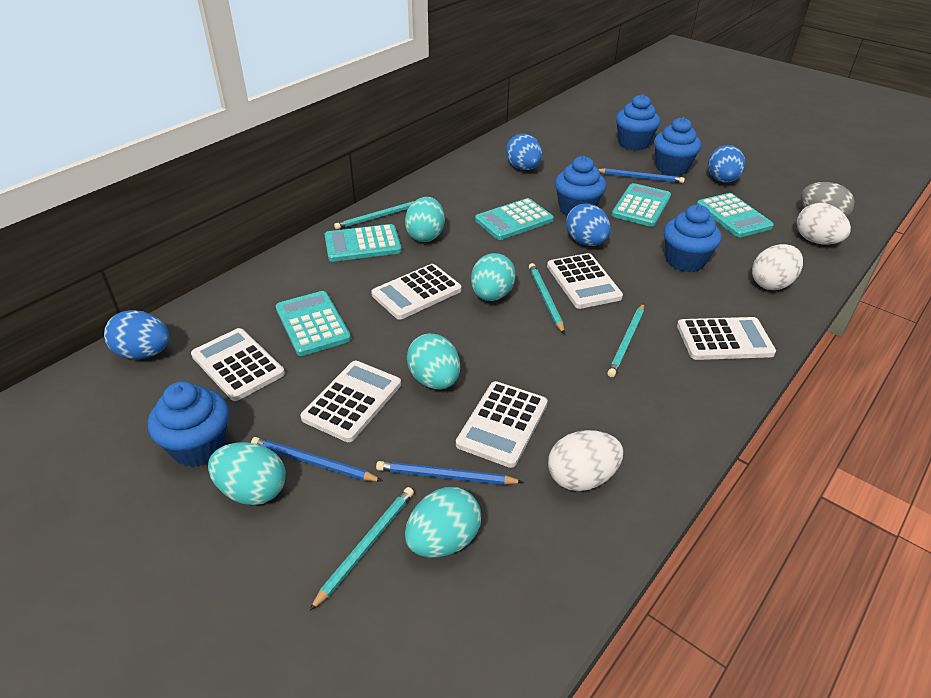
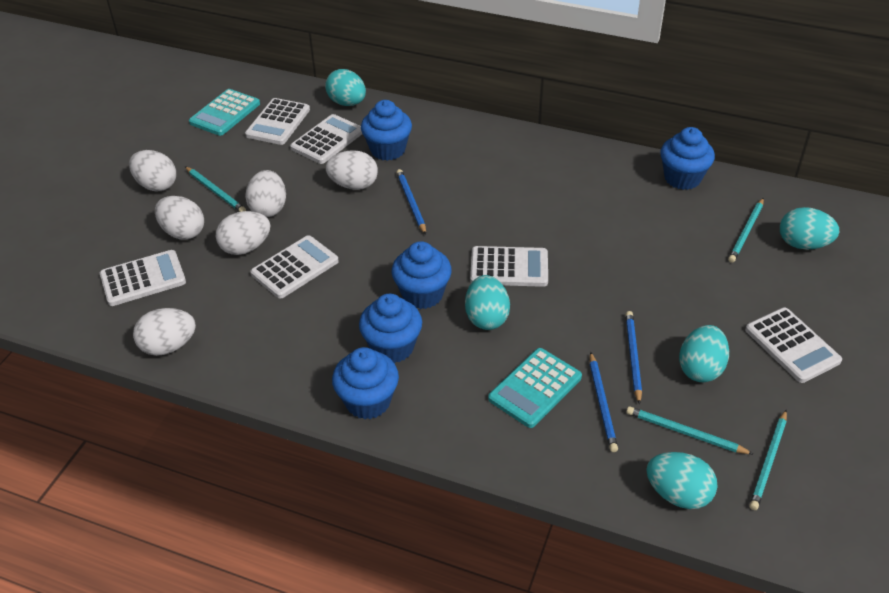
blue egg: 4 -> 0
grey egg: 1 -> 0
turquoise calculator: 5 -> 2
white egg: 3 -> 6

